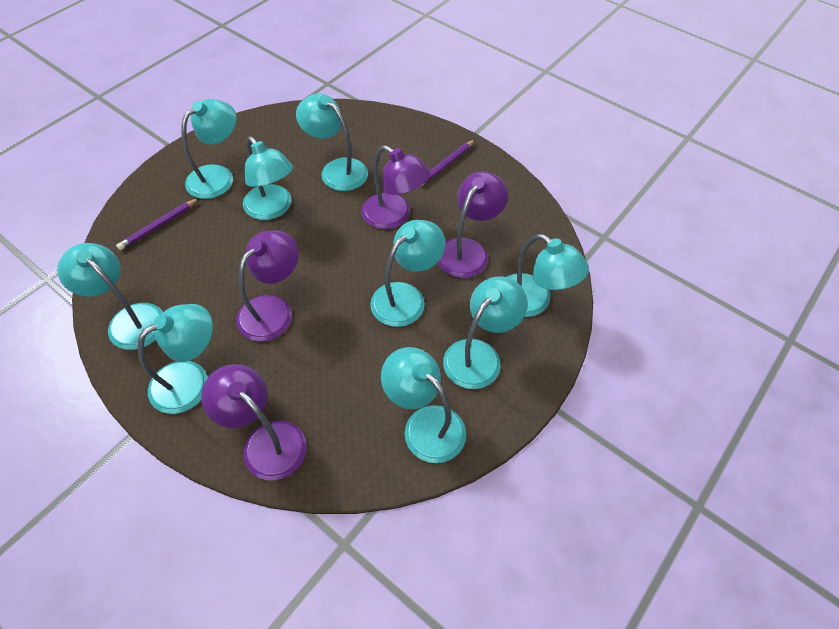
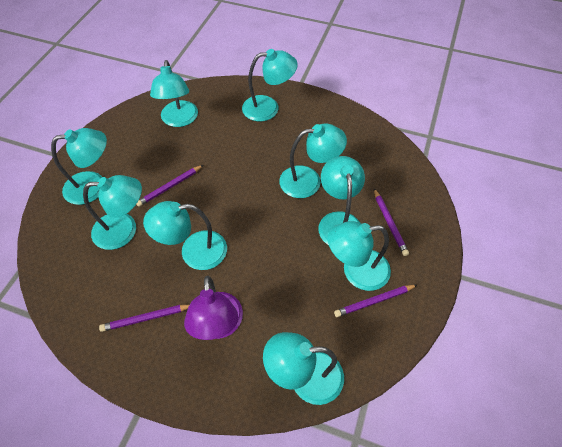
purple lamp: 4 -> 1
purple pencil: 2 -> 4

